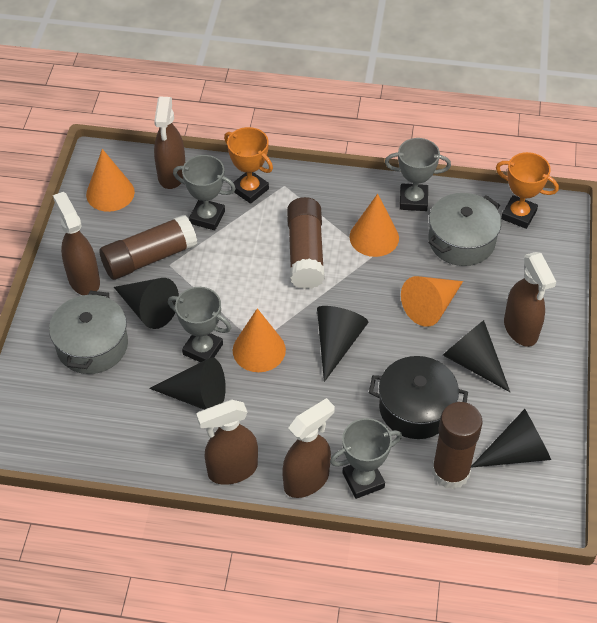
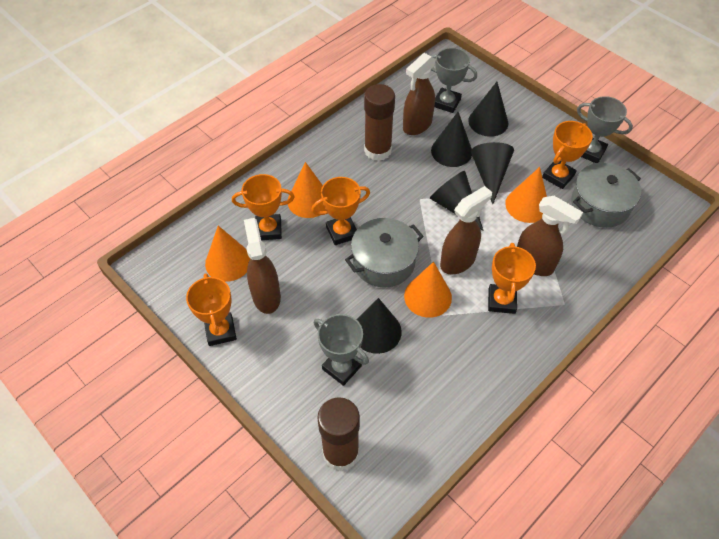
black pot: 1 -> 0
brown glue stick: 3 -> 2
brown spray bottle: 5 -> 4
grey trophy: 4 -> 3
orange trophy: 2 -> 5

